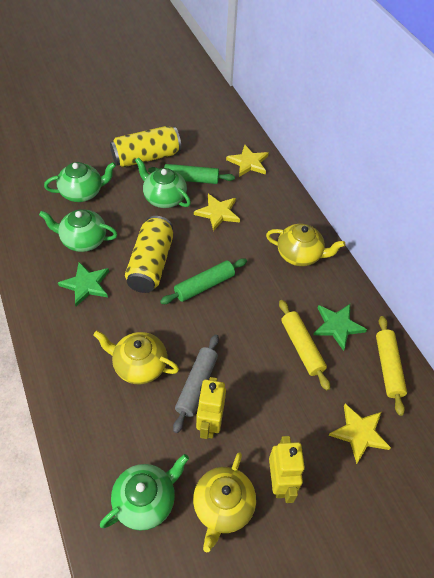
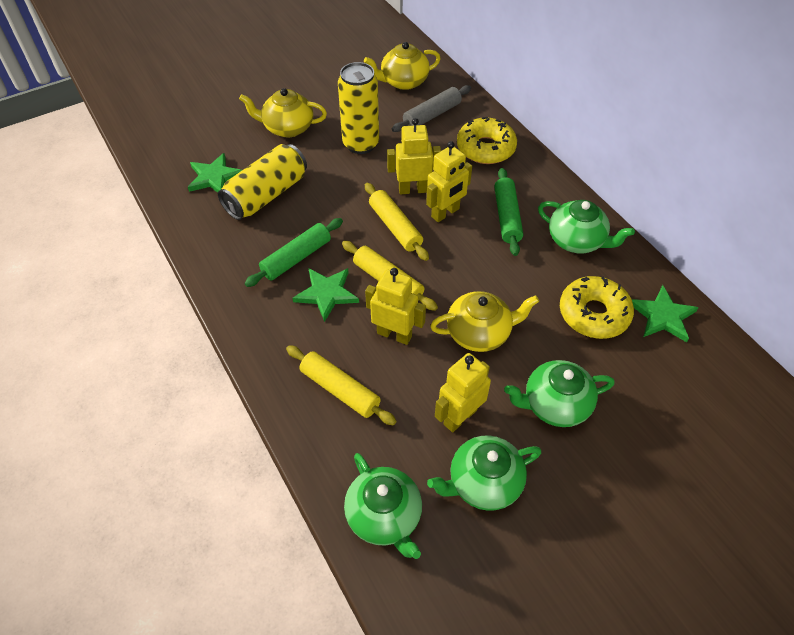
green star: 2 -> 3
yellow donut: 0 -> 2
yellow robot: 2 -> 4
yellow rolling pin: 2 -> 3
yellow star: 3 -> 0

